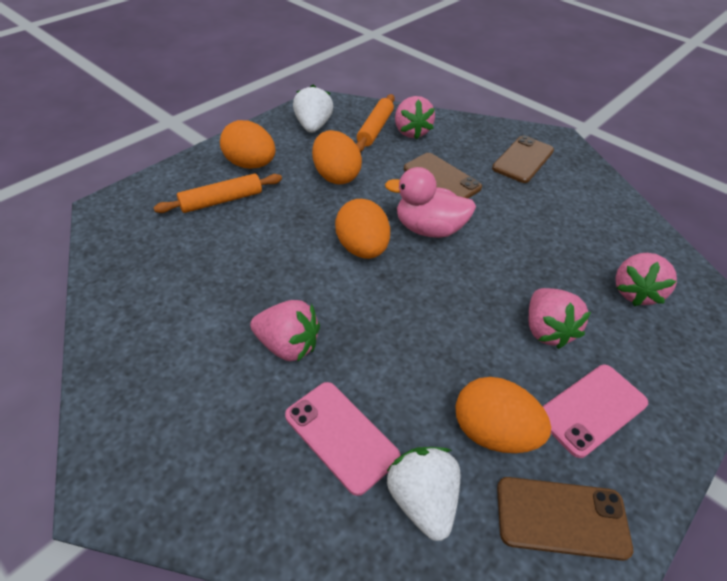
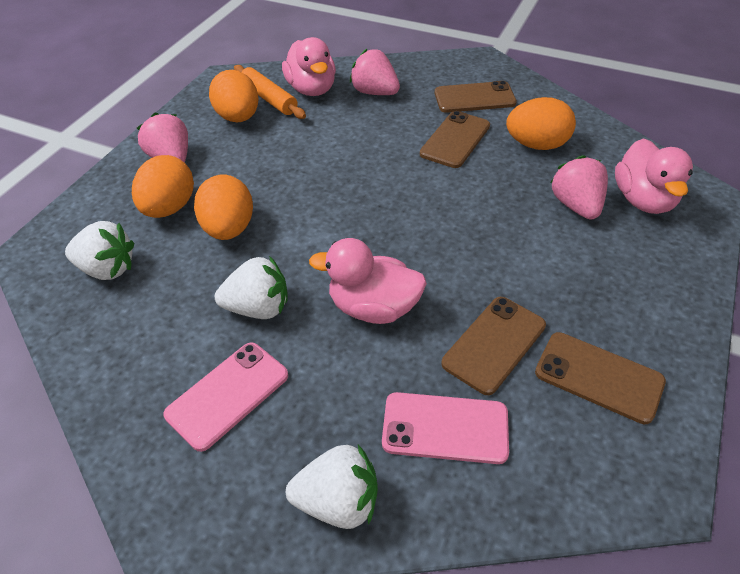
brown phone: 3 -> 4
orange rolling pin: 2 -> 1
pink duck: 1 -> 3
pink strawberry: 4 -> 3
white strawberry: 2 -> 3

